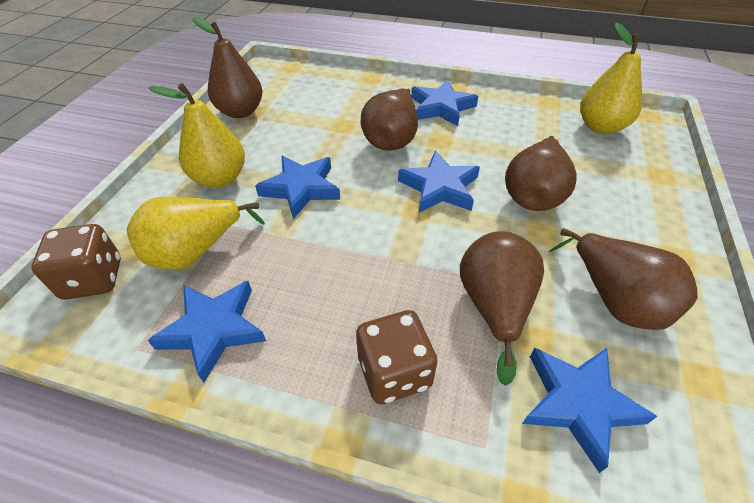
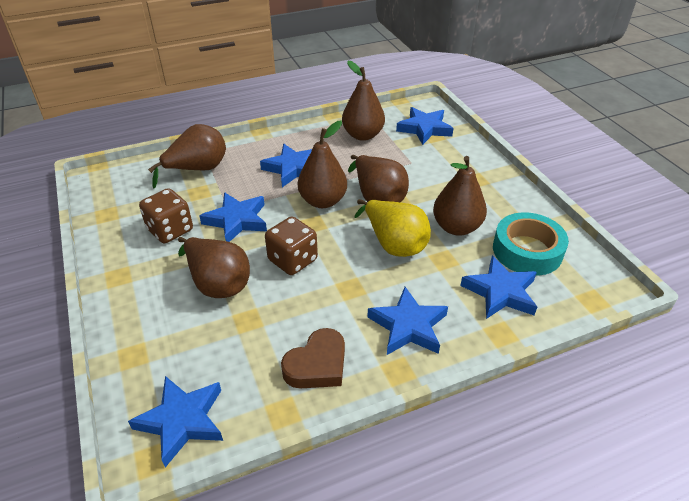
blue star: 5 -> 6
brown heart: 0 -> 1
brown pear: 5 -> 6
turquoise tape: 0 -> 1
yellow pear: 3 -> 1

